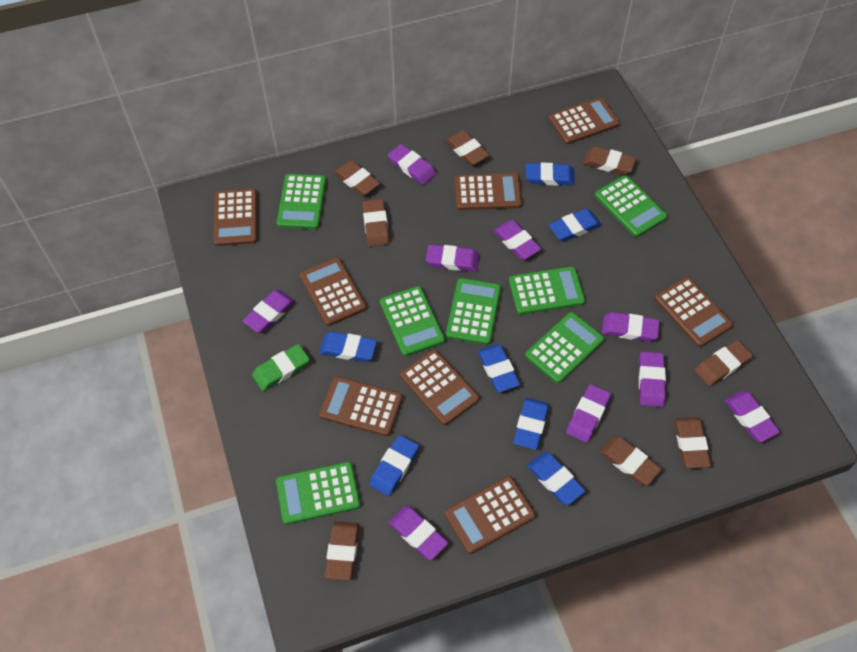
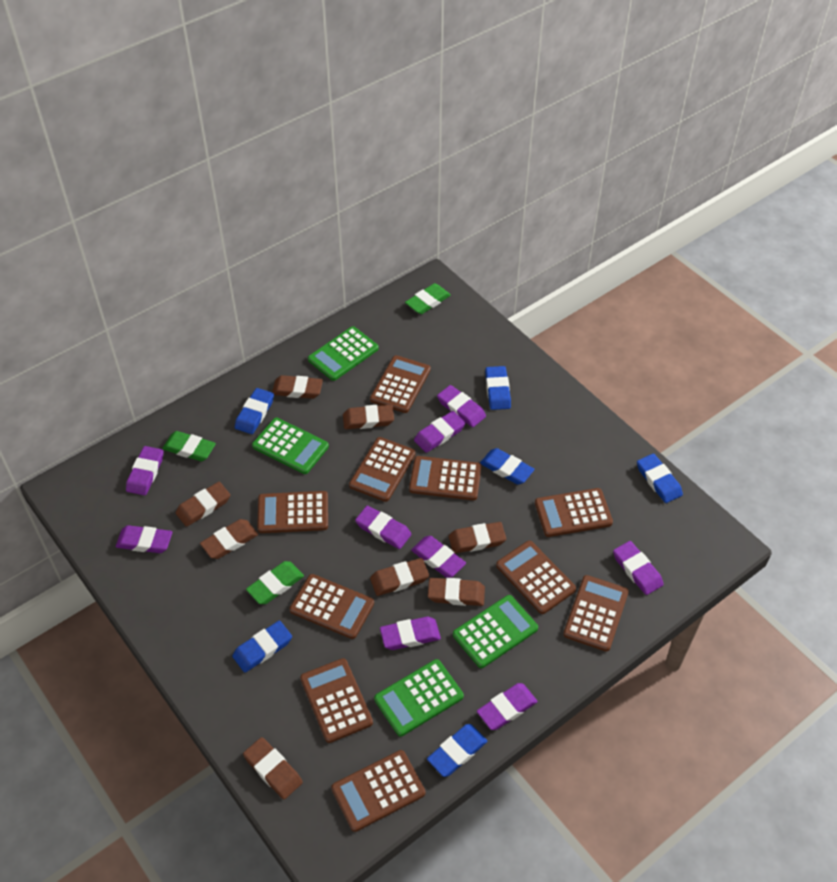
blue eraser: 7 -> 6
brown calculator: 8 -> 10
green calculator: 7 -> 4
green eraser: 1 -> 3

